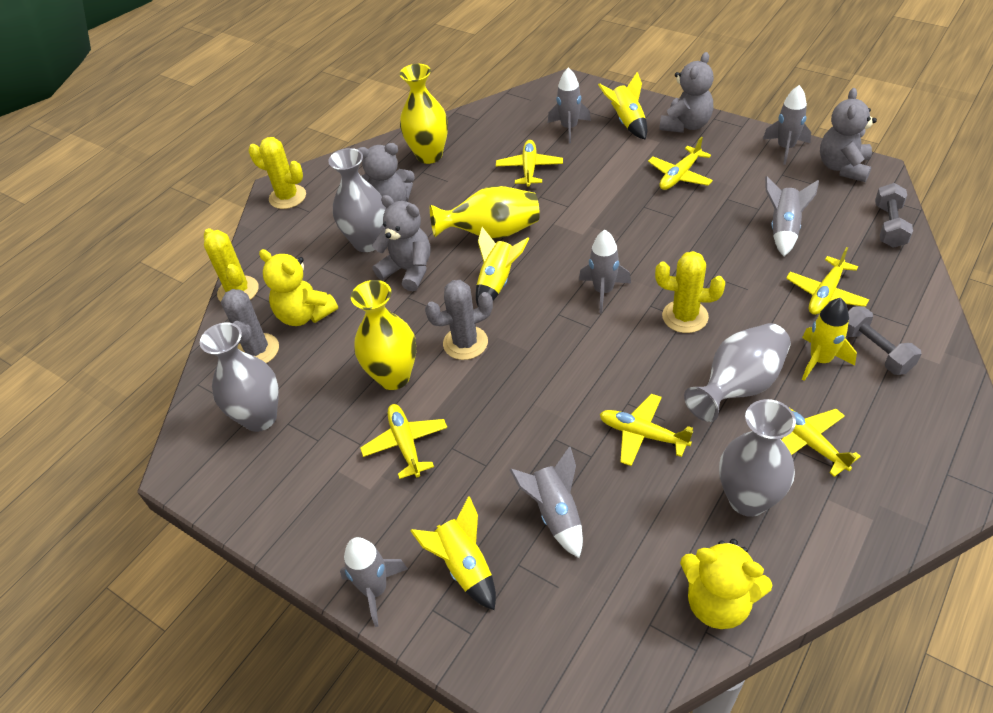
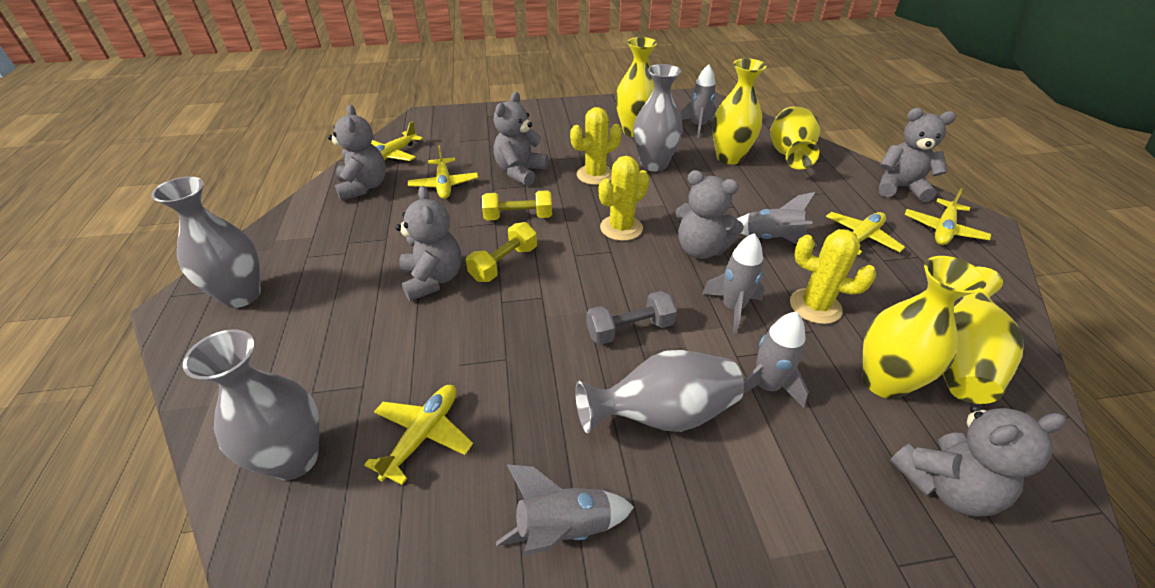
grey cactus: 2 -> 0
grey dumbbell: 2 -> 1
grey rocket: 6 -> 5
grey teddy bear: 4 -> 6
yellow dumbbell: 0 -> 2
yellow plane: 6 -> 5
yellow rocket: 4 -> 0
yellow teddy bear: 2 -> 0
yellow vase: 3 -> 5

